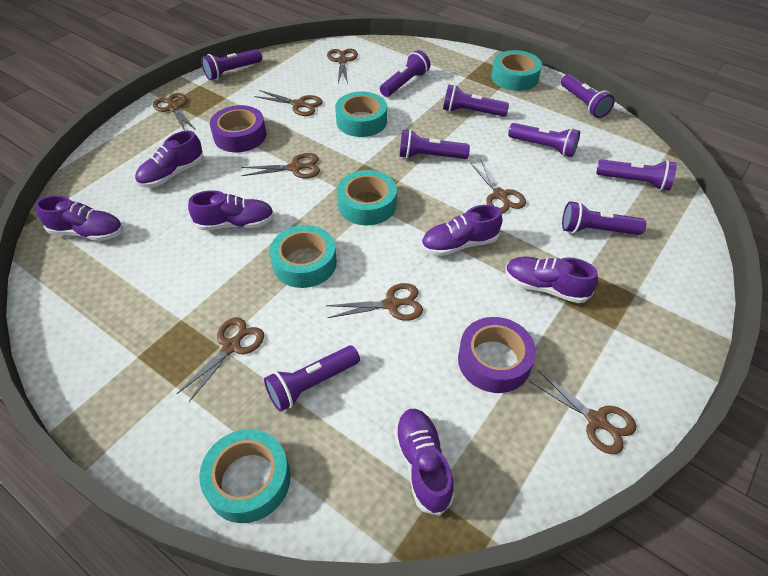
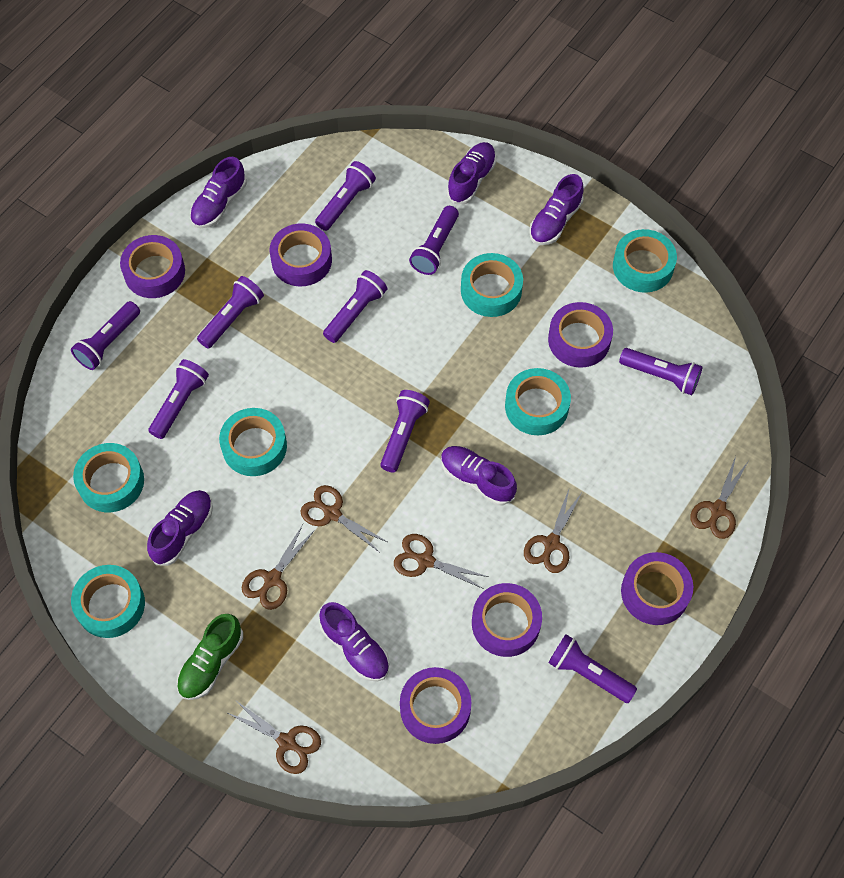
brown scissors: 8 -> 6
green shoe: 0 -> 1
purple tape: 2 -> 6
turquoise tape: 5 -> 6

